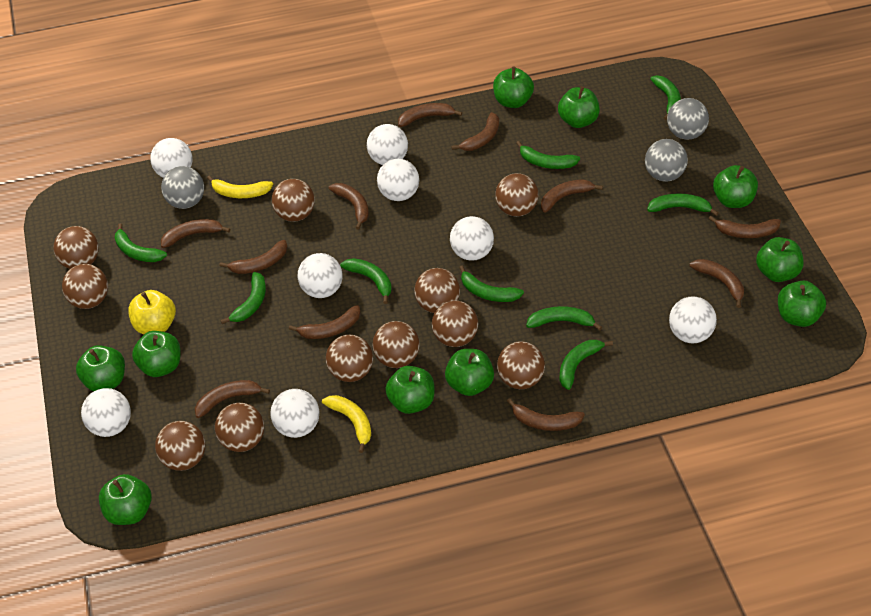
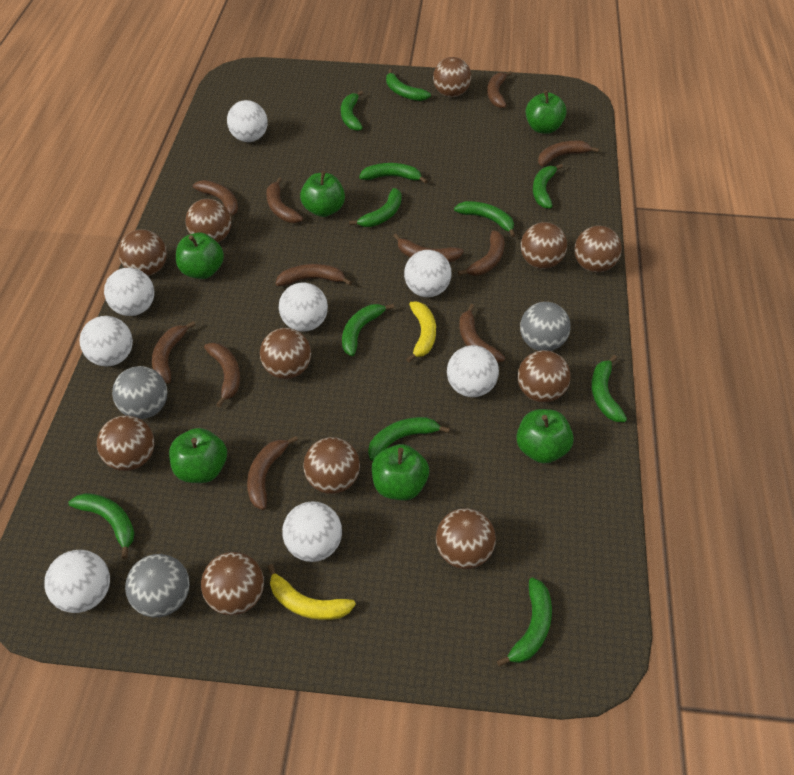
green apple: 10 -> 6
green banana: 9 -> 11
yellow apple: 1 -> 0

